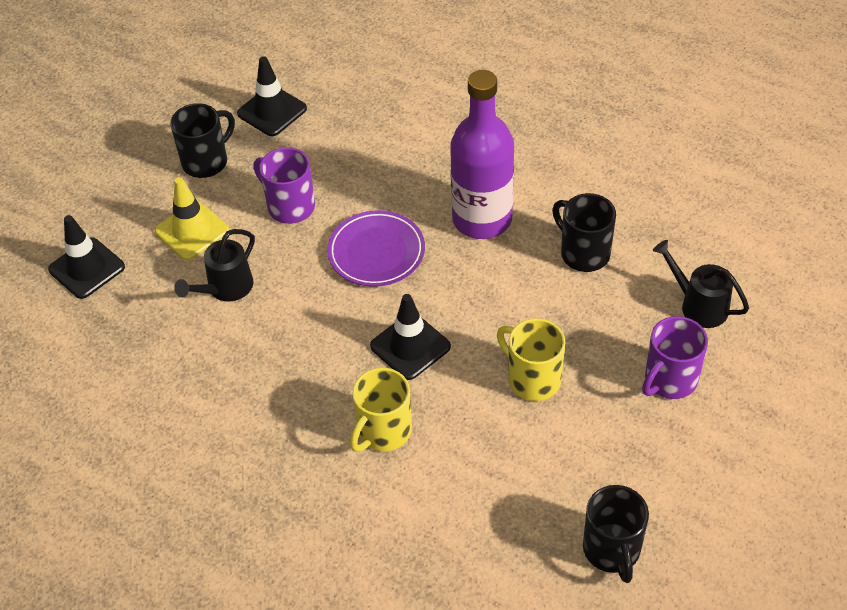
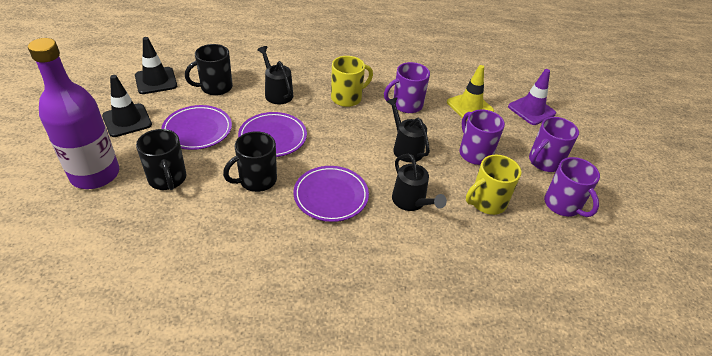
black traffic cone: 3 -> 2
black watering can: 2 -> 3
purple mug: 2 -> 4
purple plate: 1 -> 3
purple traffic cone: 0 -> 1

